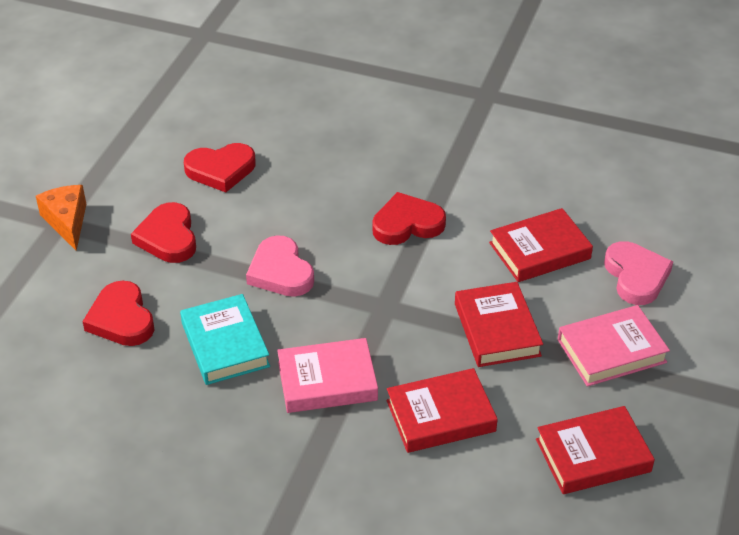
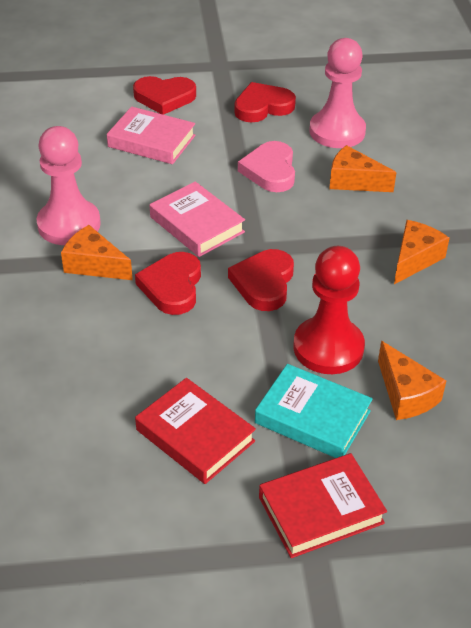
orange cheese: 1 -> 4
pink heart: 2 -> 1
pink pawn: 0 -> 2
red book: 4 -> 2
red pawn: 0 -> 1

